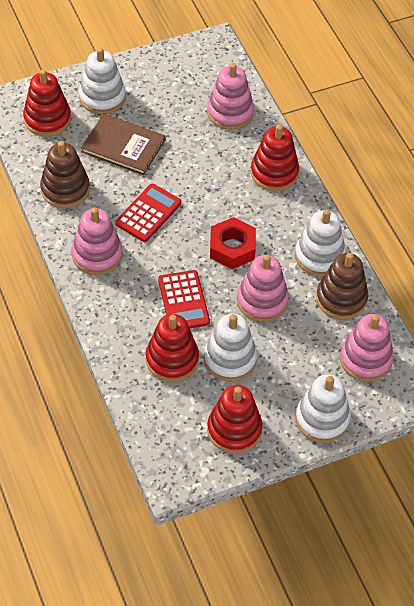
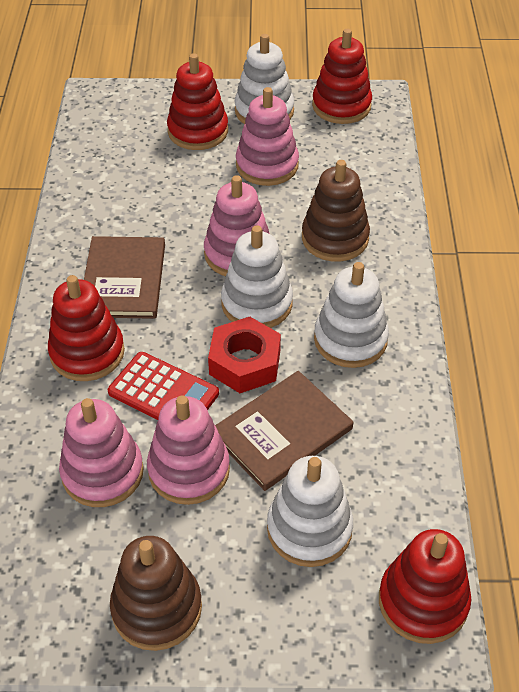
brown book: 1 -> 2
red calculator: 2 -> 1

